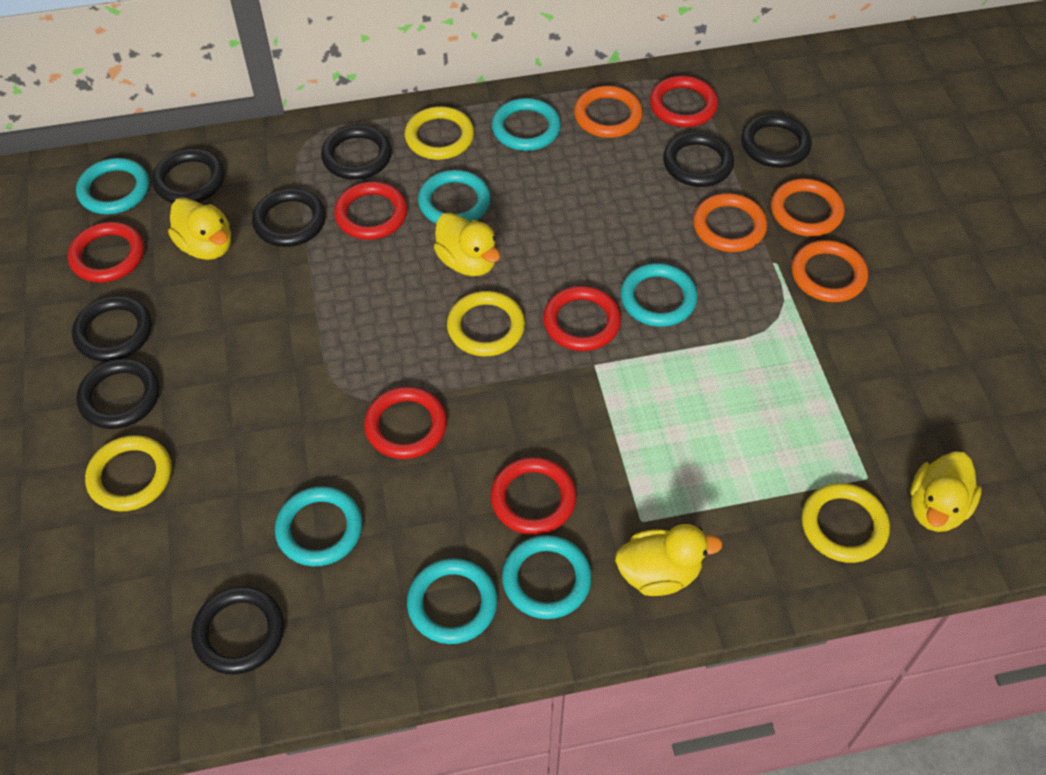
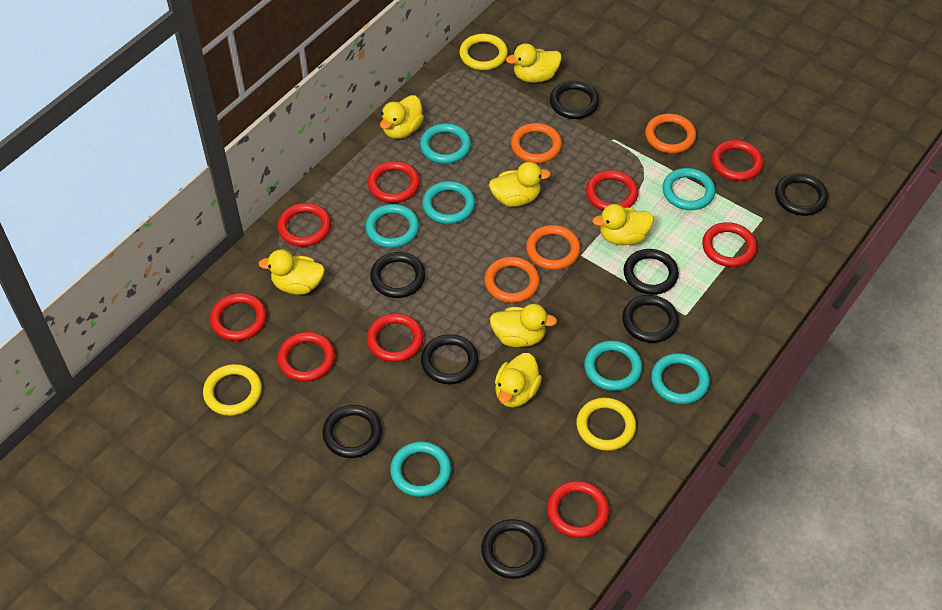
red ring: 6 -> 9
yellow duck: 4 -> 7
yellow ring: 4 -> 3

